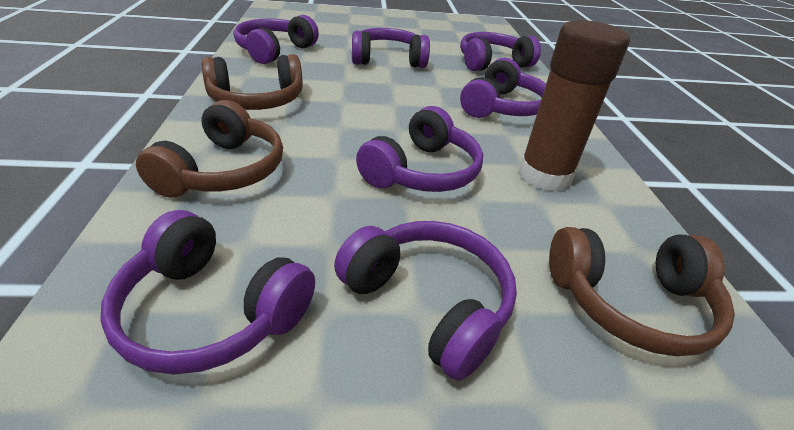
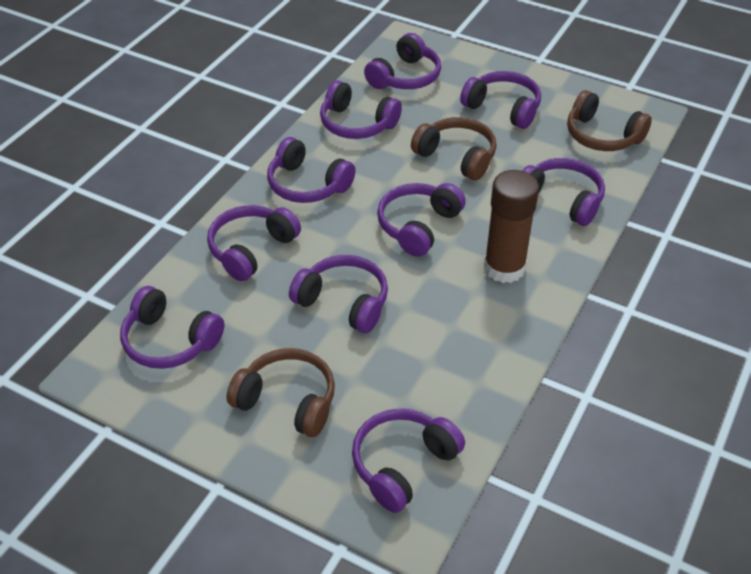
purple headphones: 7 -> 10

